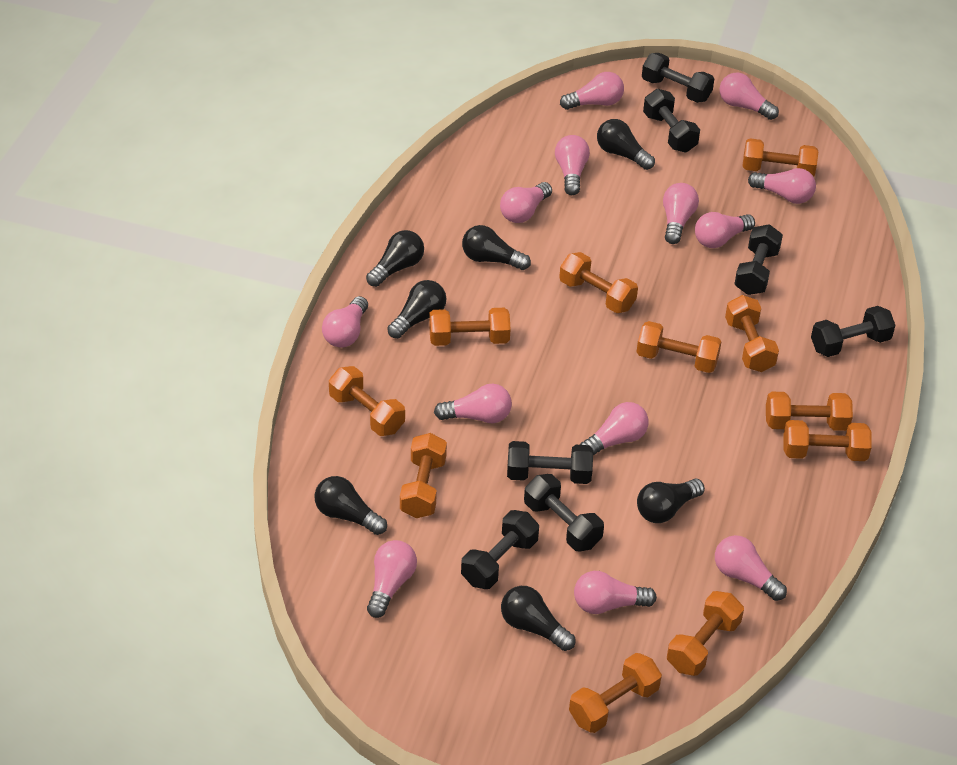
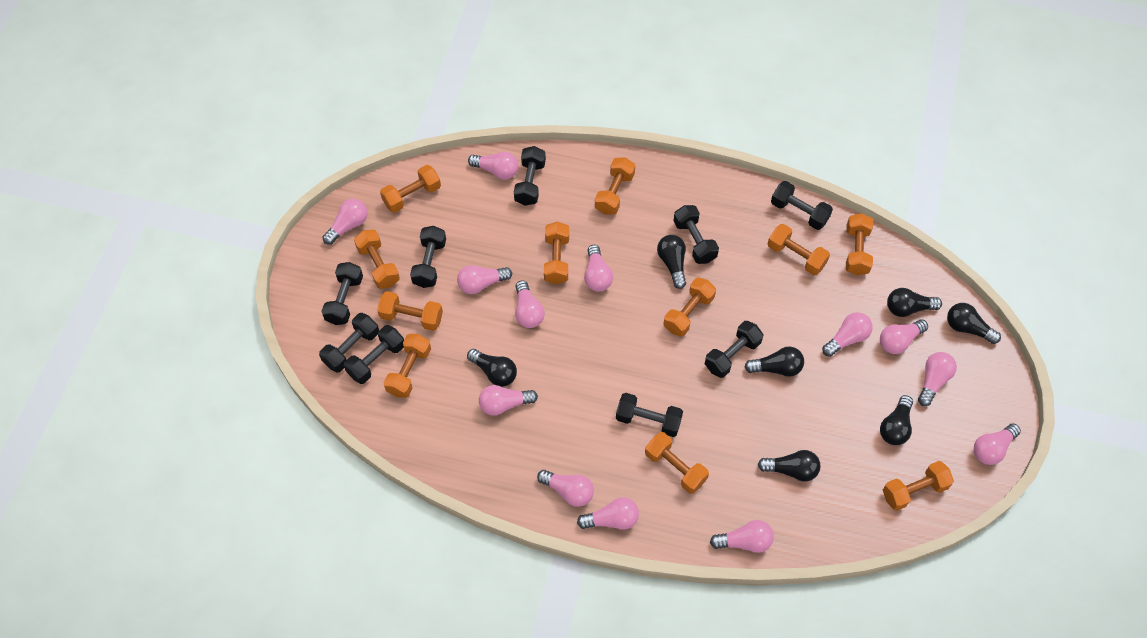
black dumbbell: 7 -> 9

